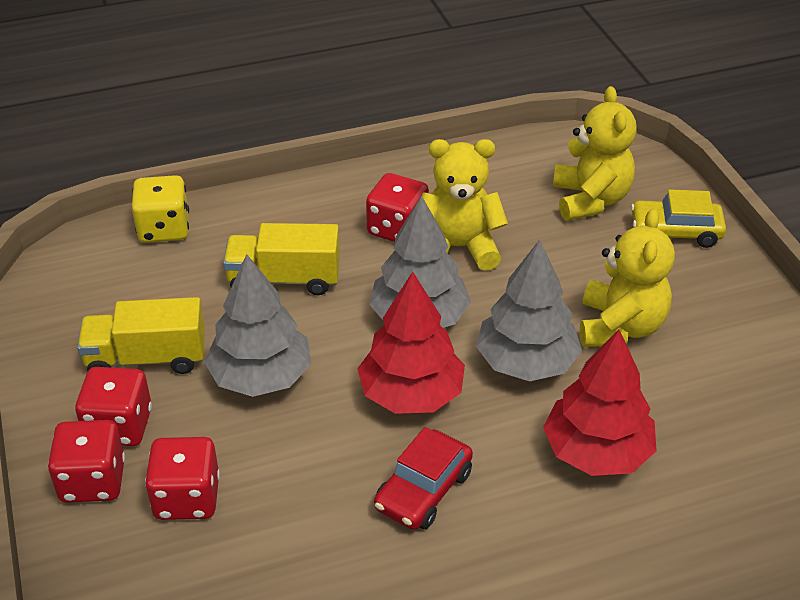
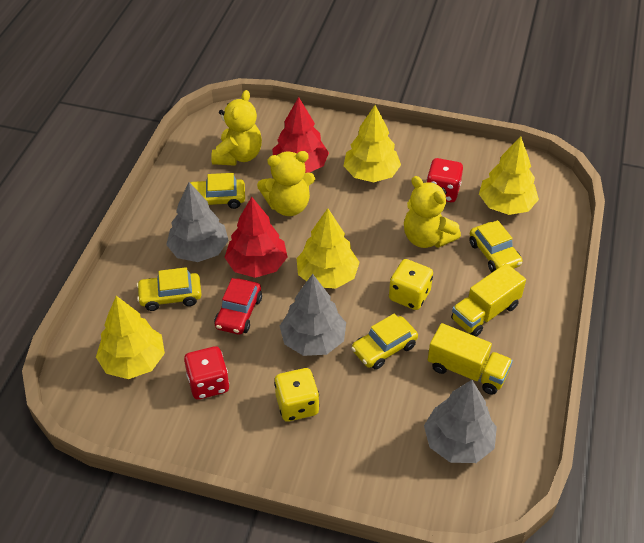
red dice: 4 -> 2
yellow car: 1 -> 4
yellow dice: 1 -> 2
yellow tree: 0 -> 4

